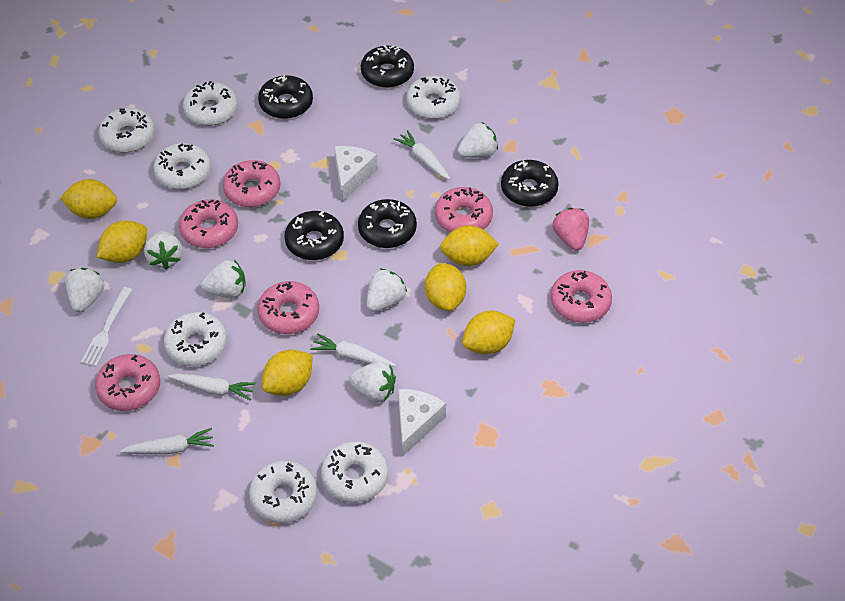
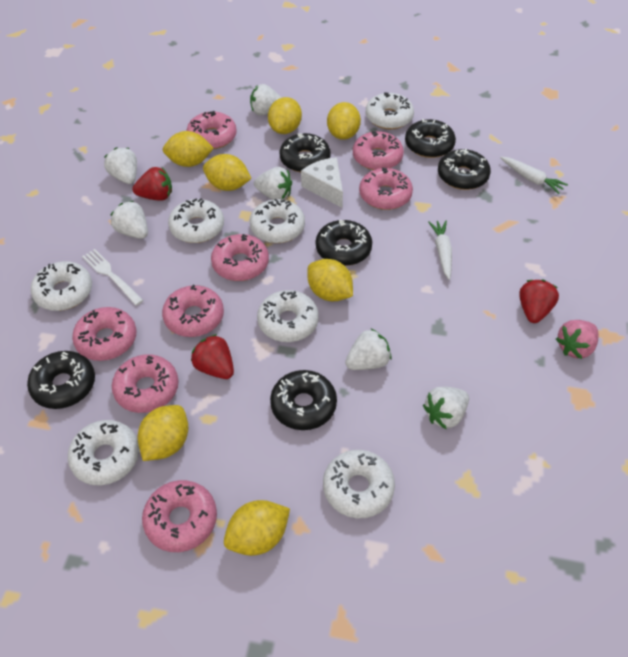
black donut: 5 -> 6
pink donut: 6 -> 8
red strawberry: 0 -> 3
white carrot: 4 -> 2
white cheese: 2 -> 1
yellow lemon: 6 -> 7

